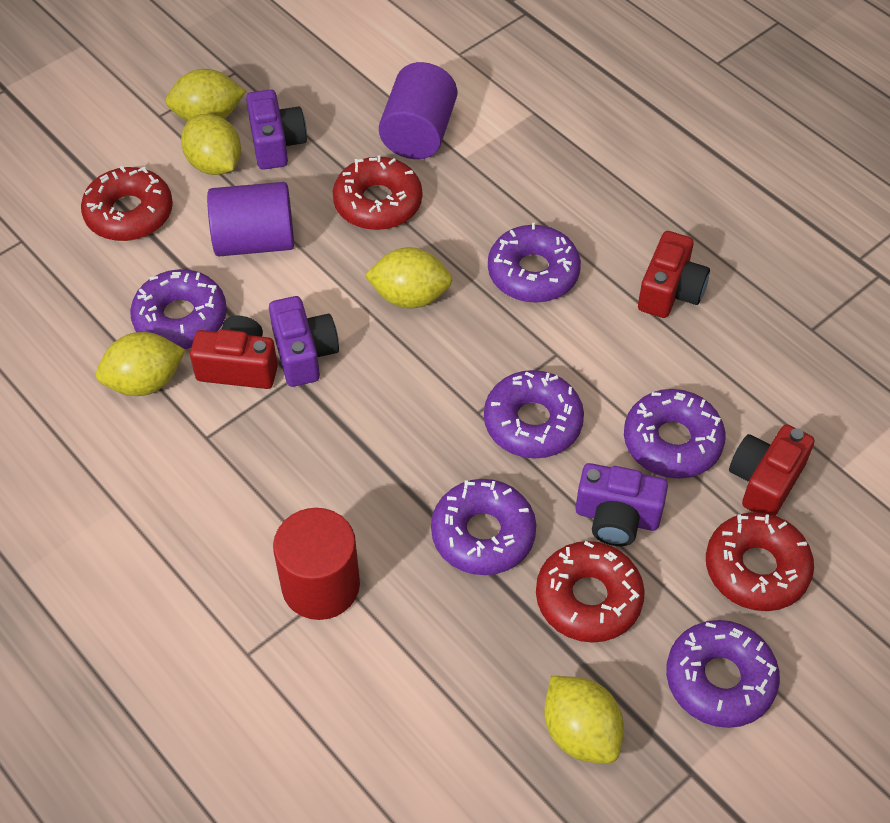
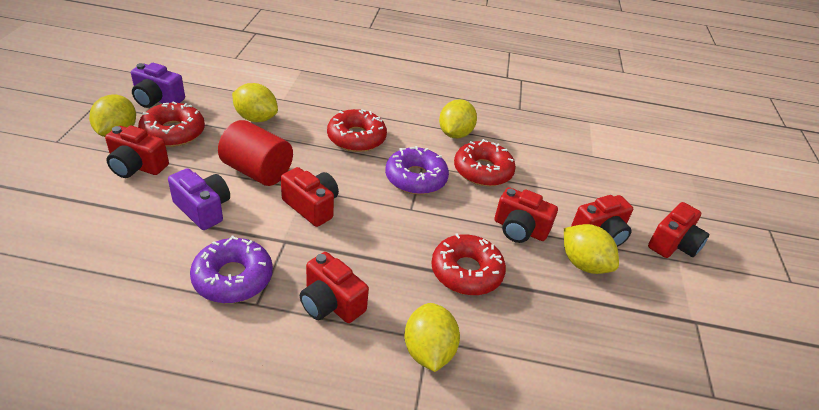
purple camera: 3 -> 2
purple cylinder: 2 -> 0
purple donut: 6 -> 2
red camera: 3 -> 6

